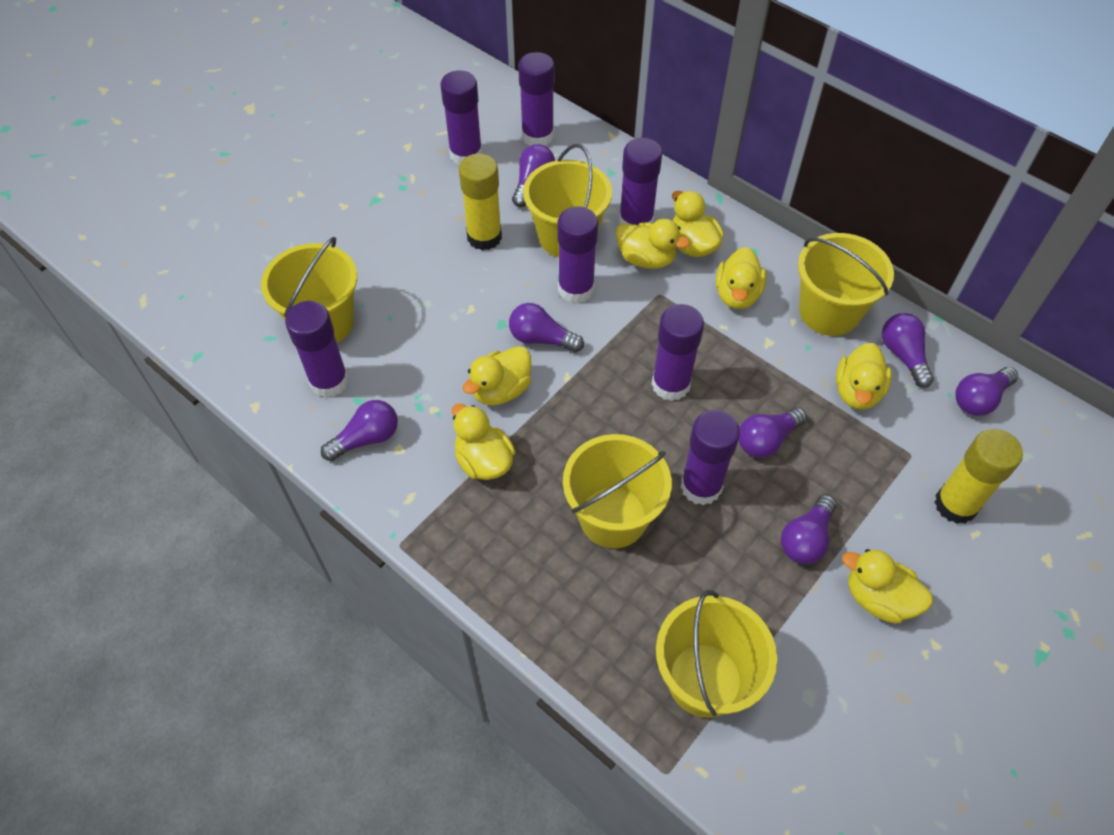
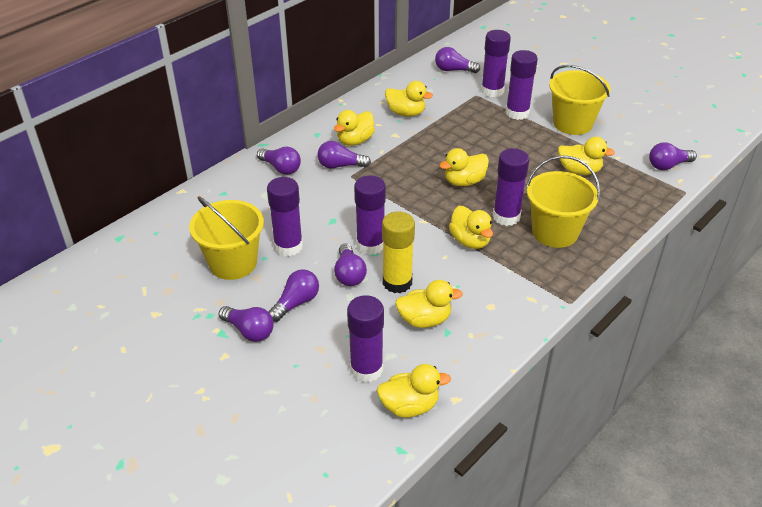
purple glue stick: 7 -> 6
yellow bucket: 5 -> 3
yellow glue stick: 2 -> 1

